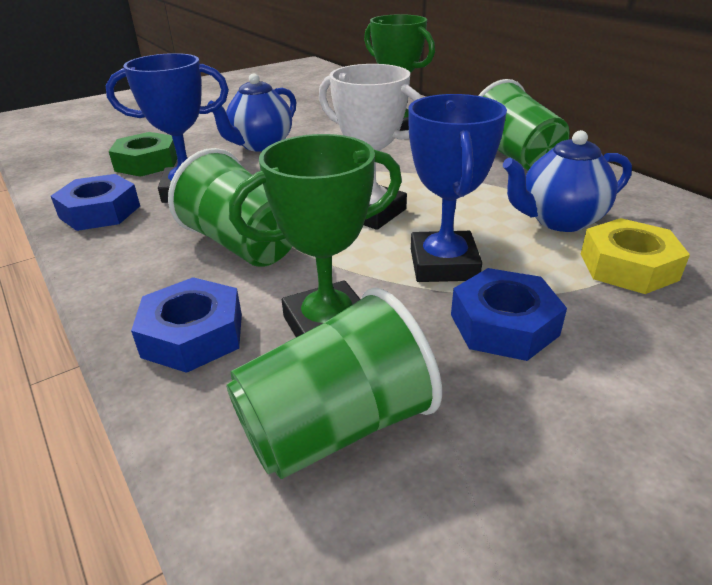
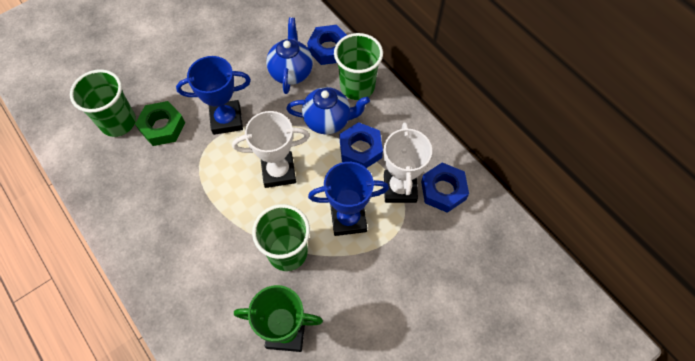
green trophy: 2 -> 1
white trophy: 1 -> 2
yellow nut: 1 -> 0

